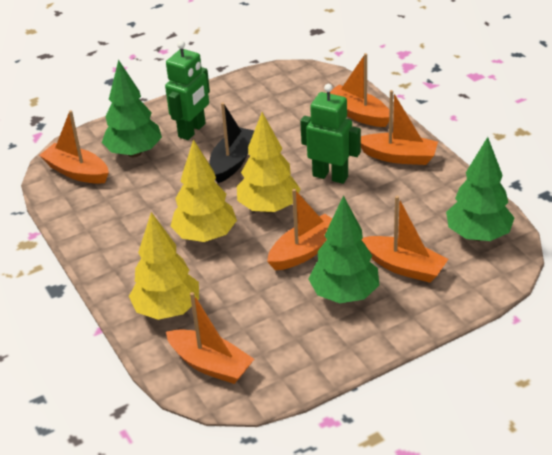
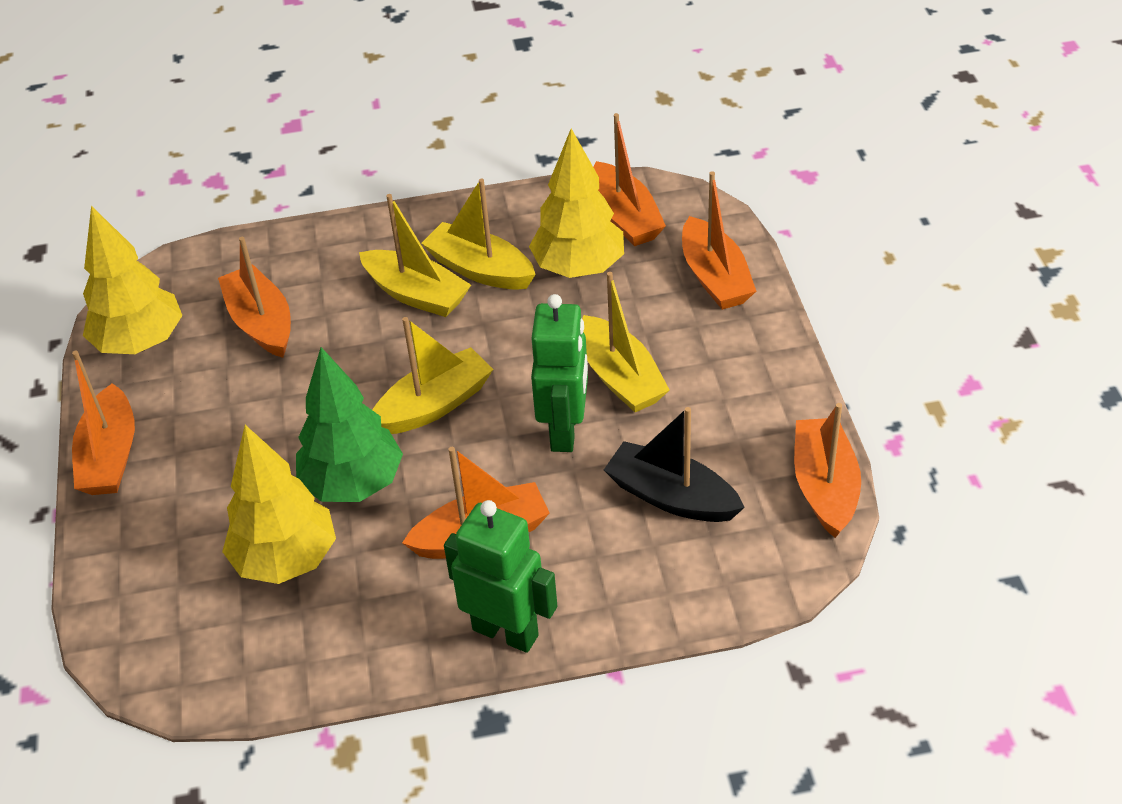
green tree: 3 -> 1
yellow boat: 0 -> 4

